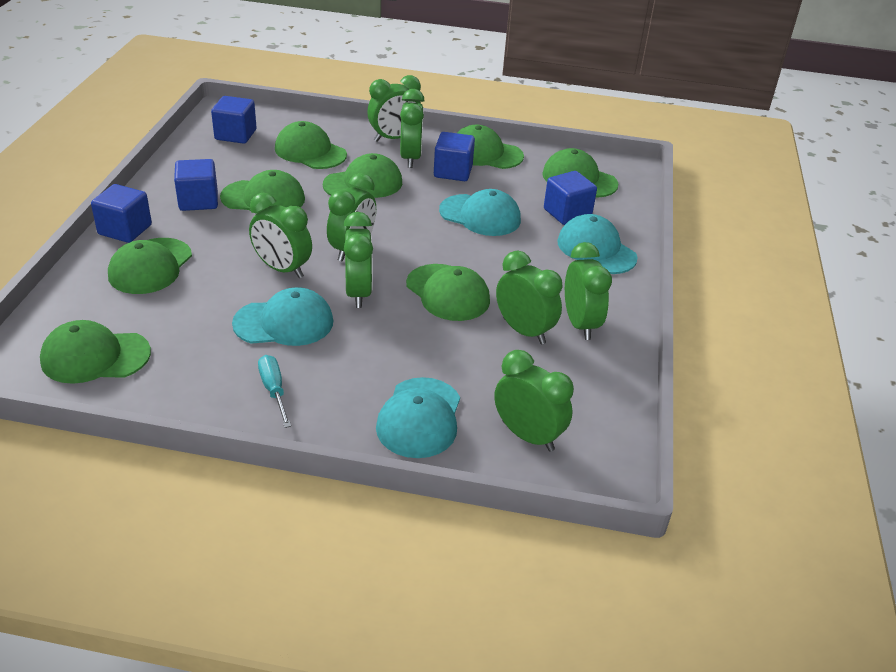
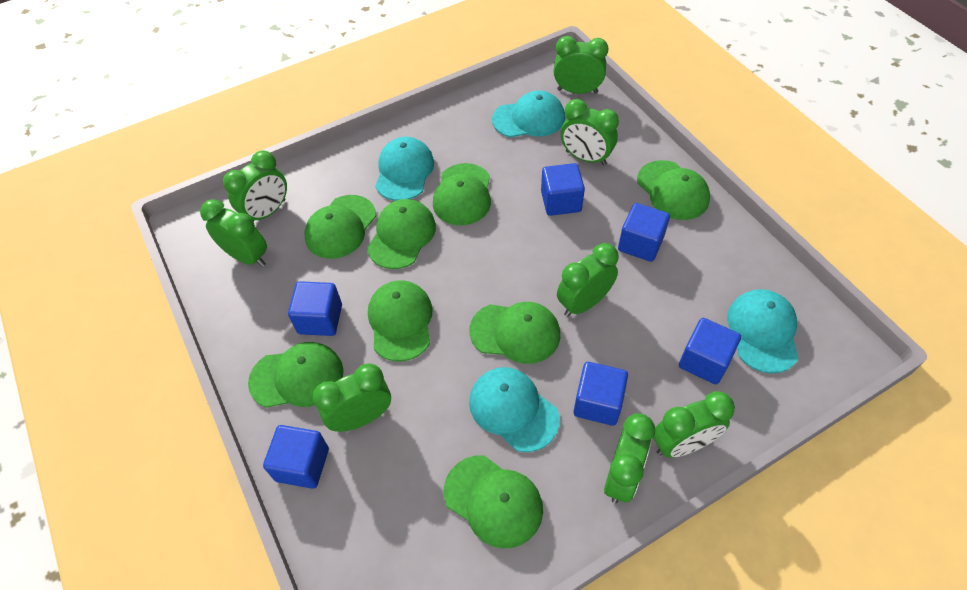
blue cube: 5 -> 6
turquoise screwdriver: 1 -> 0

